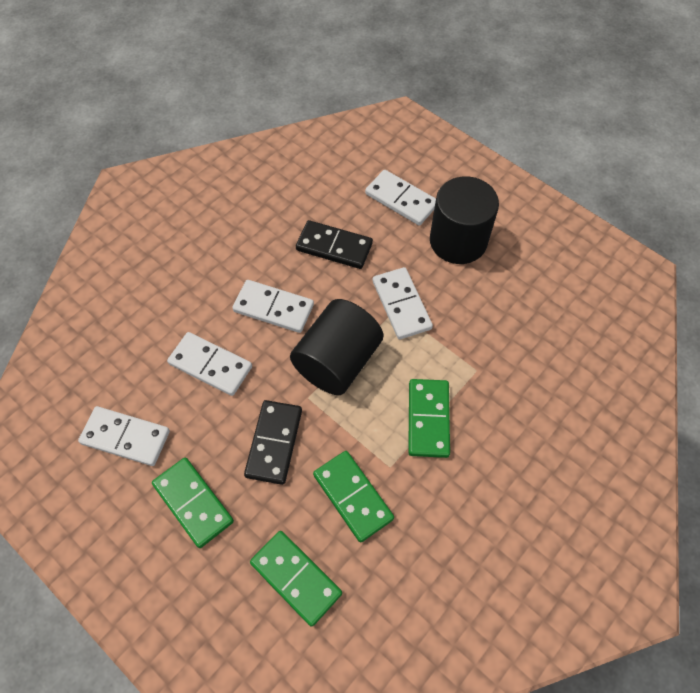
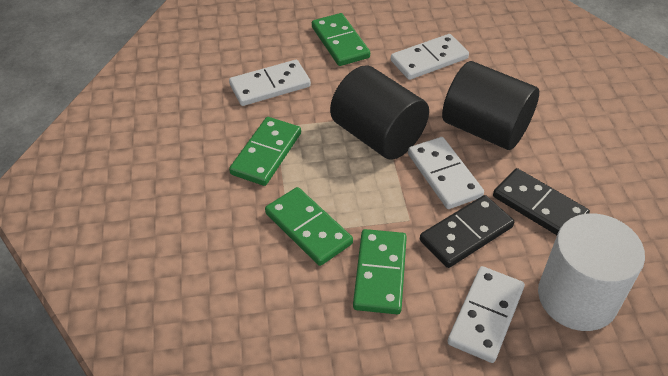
white cylinder: 0 -> 1
white domino: 5 -> 4

